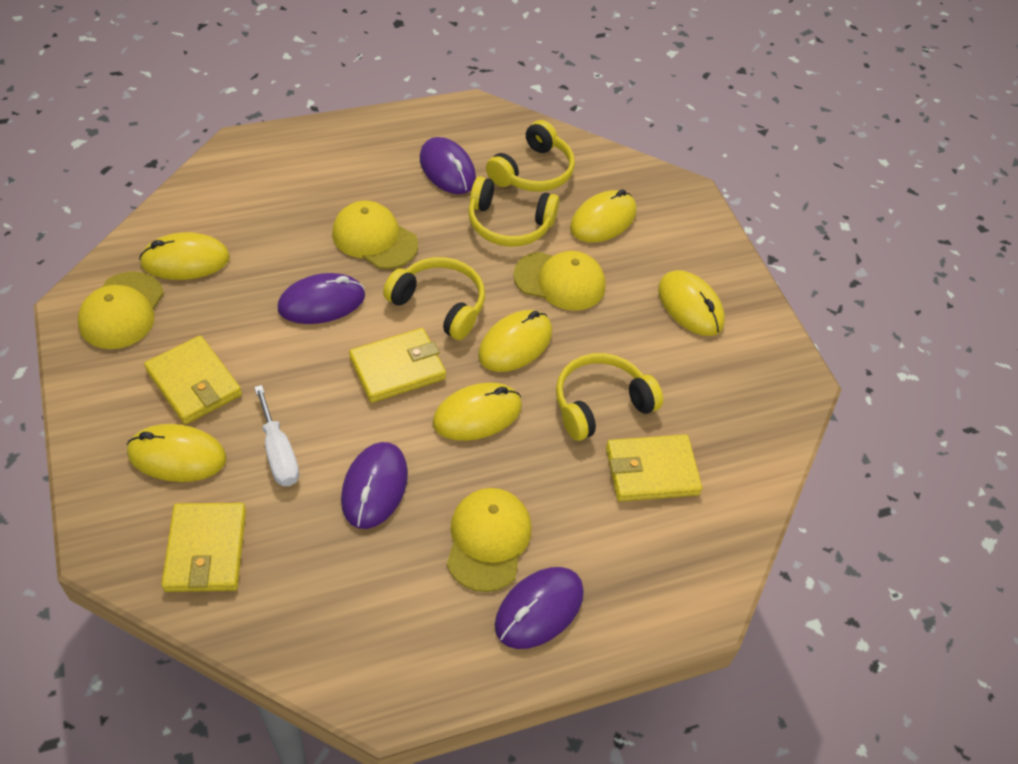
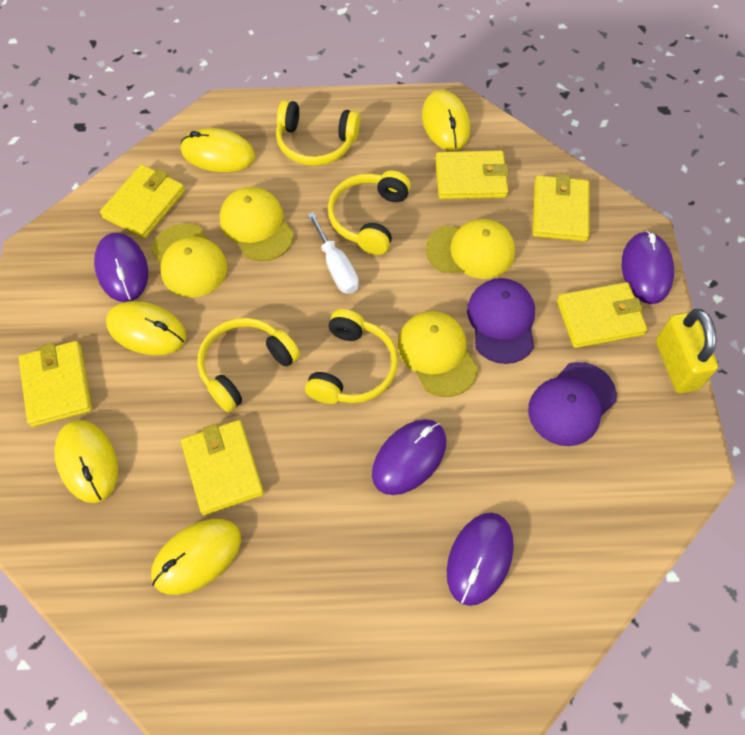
purple cap: 0 -> 2
yellow mouse: 6 -> 5
yellow padlock: 0 -> 1
yellow wallet: 4 -> 6

